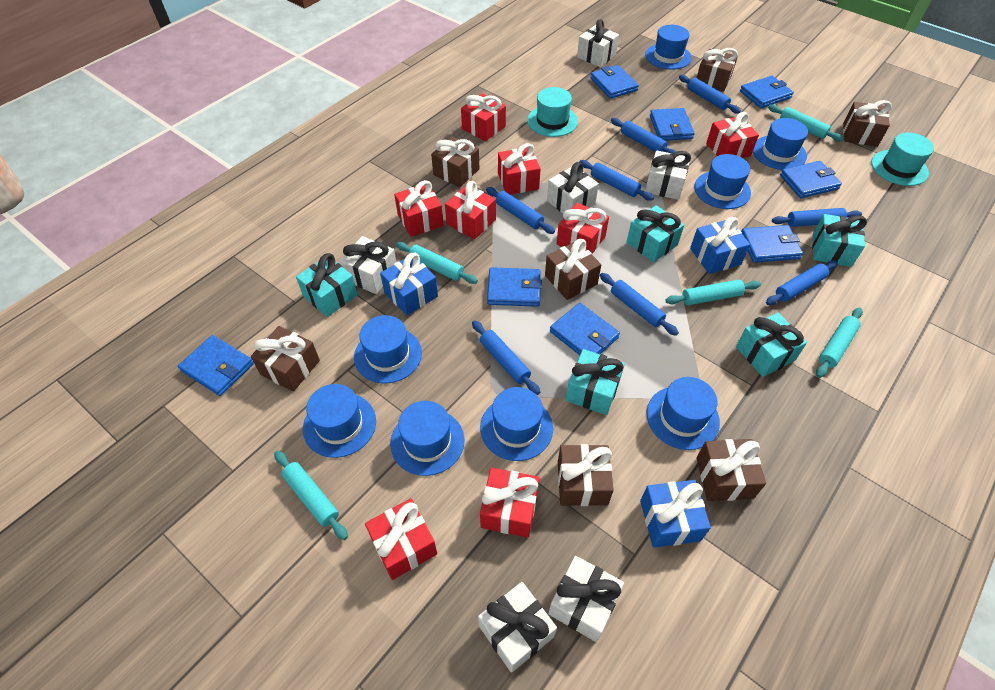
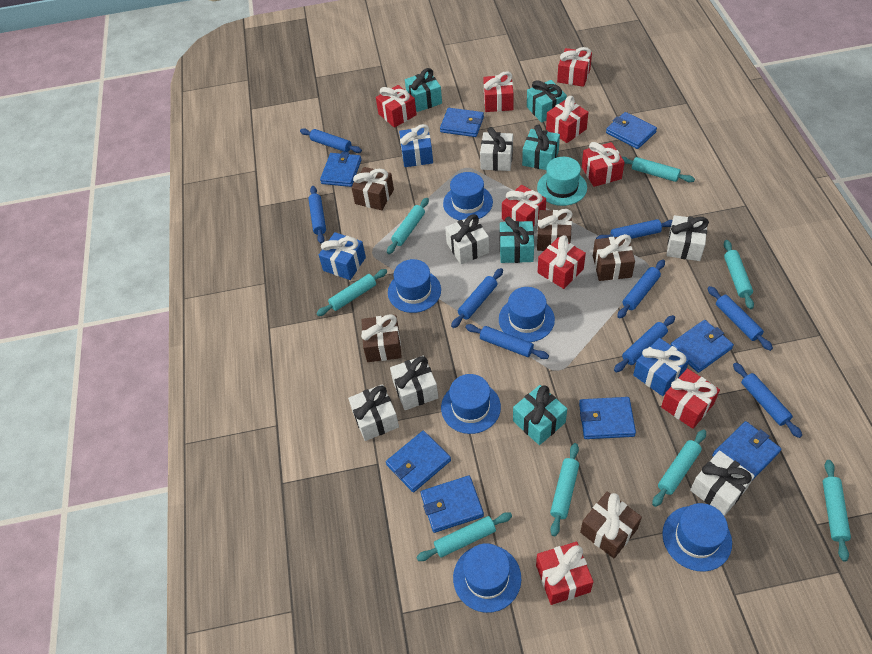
blue hat: 8 -> 6
blue rolling pin: 8 -> 9
brown gift: 7 -> 5
red gift: 8 -> 9
turquoise hat: 2 -> 1
turquoise rolling pin: 5 -> 8

